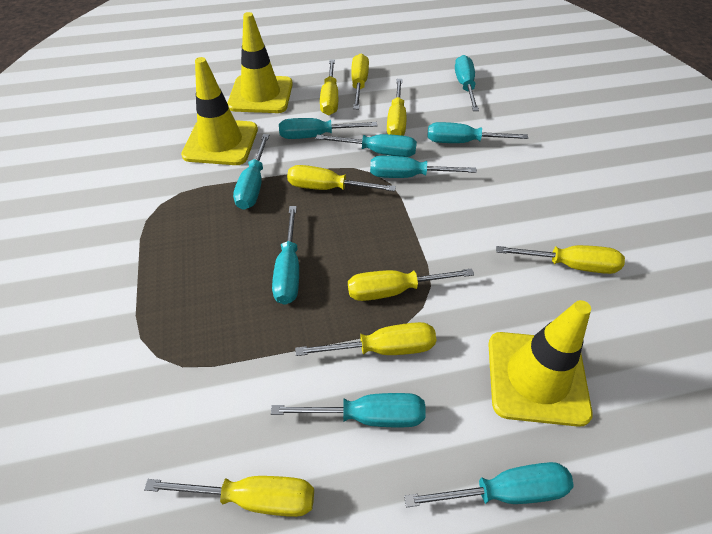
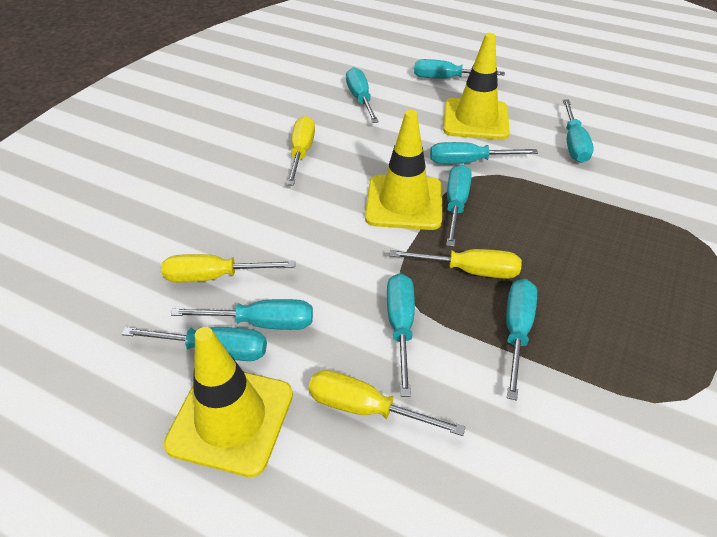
yellow screwdriver: 8 -> 4

